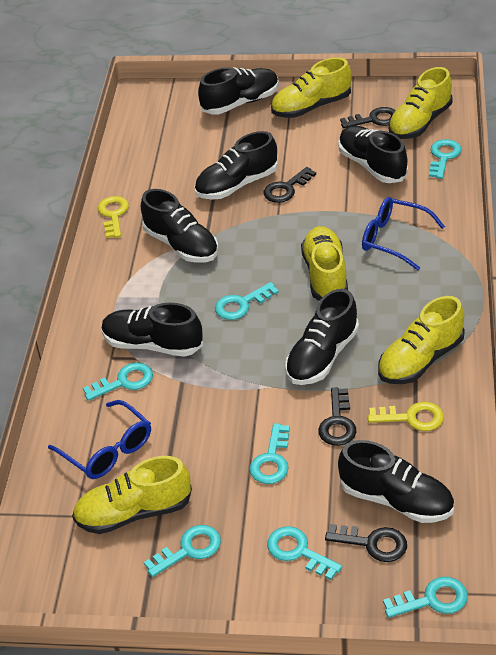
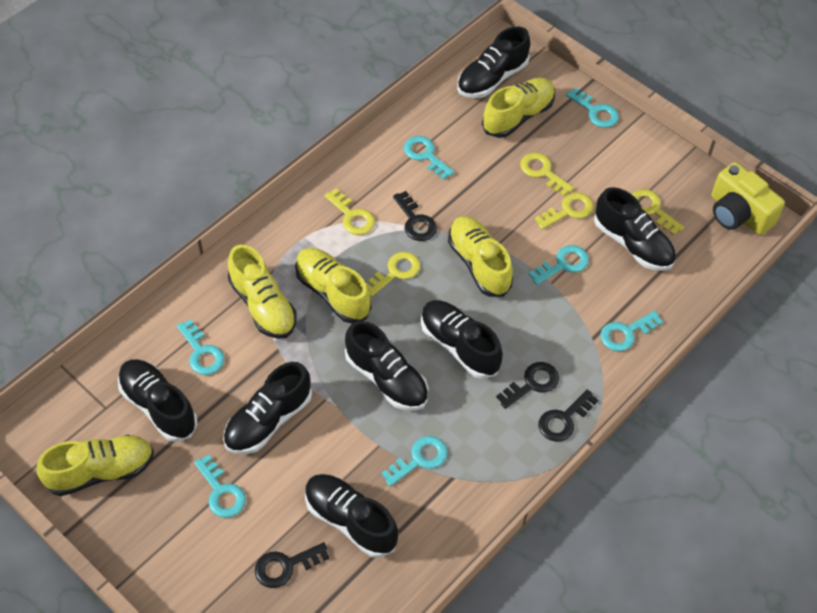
blue glasses: 2 -> 0
yellow camera: 0 -> 1
yellow key: 2 -> 5

